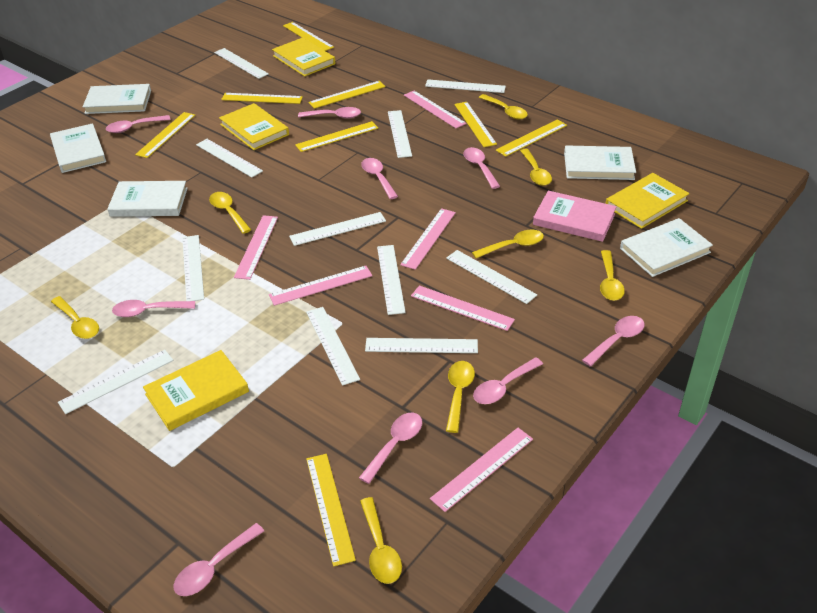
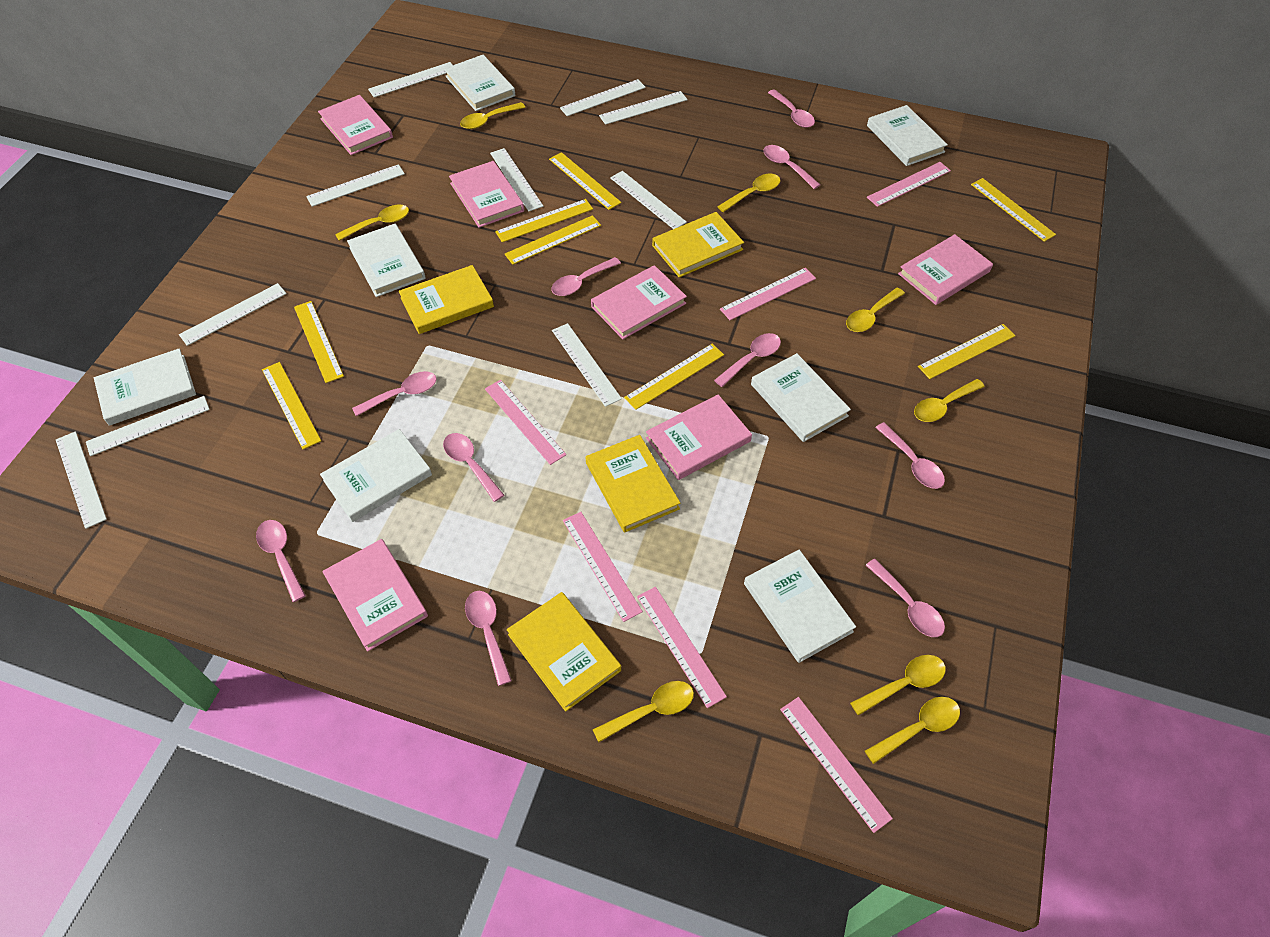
pink book: 1 -> 6
pink spoon: 9 -> 10
white book: 5 -> 7
white ruler: 11 -> 10

